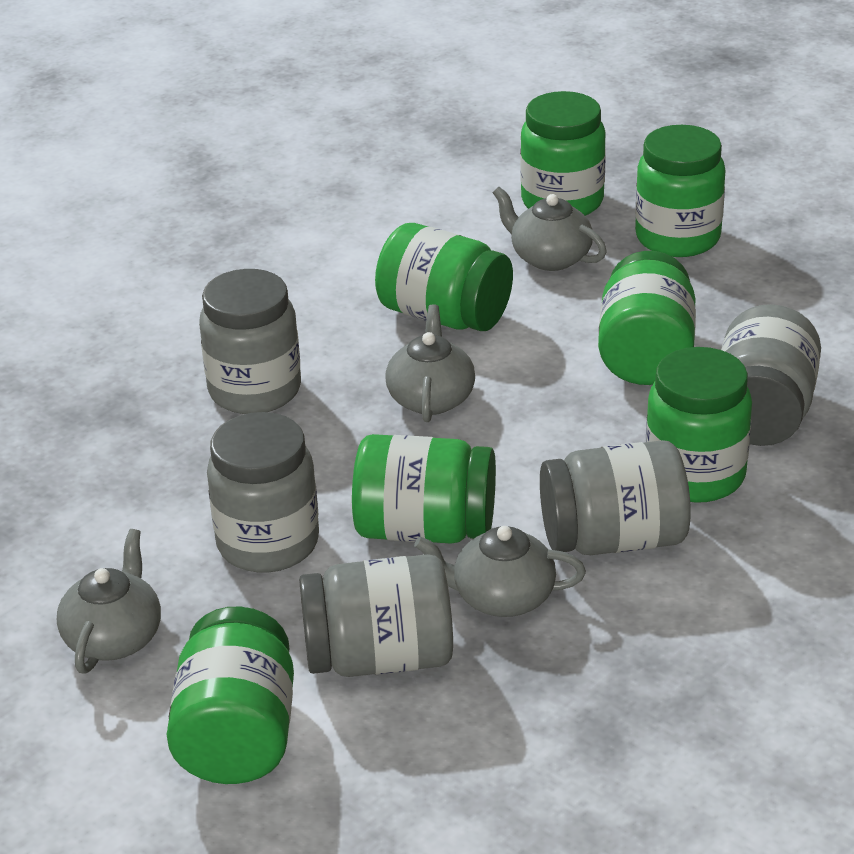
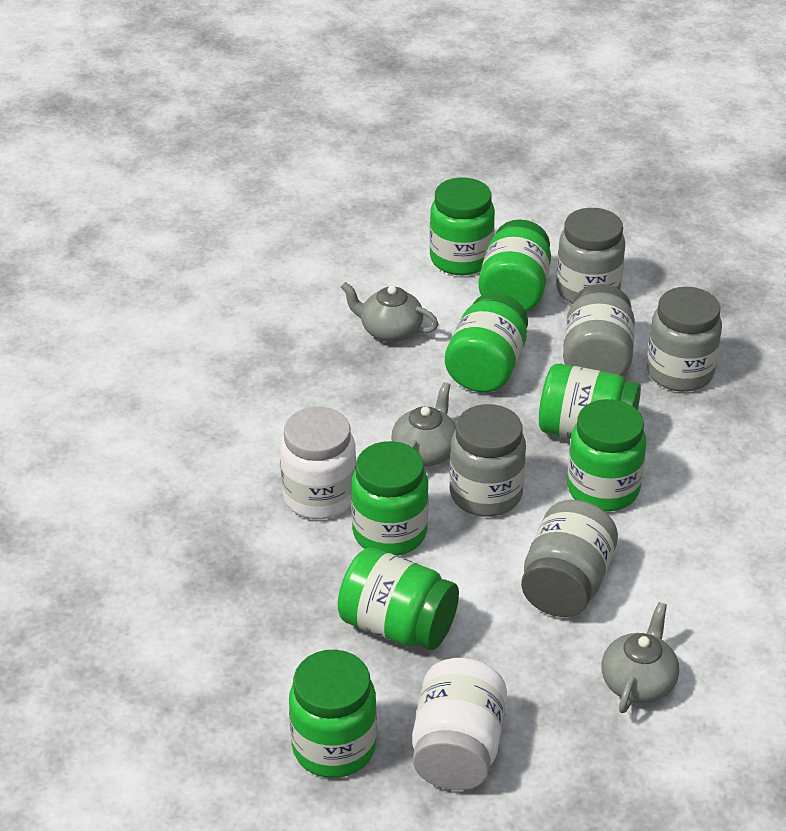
green jar: 7 -> 8
grey teapot: 4 -> 3
white jar: 0 -> 2

